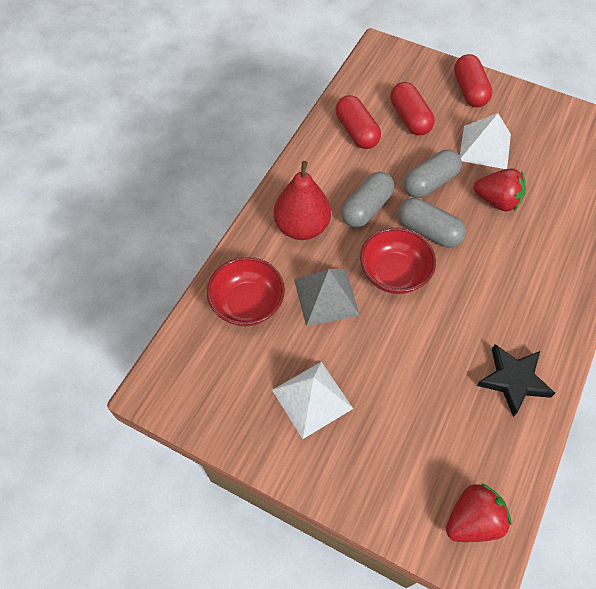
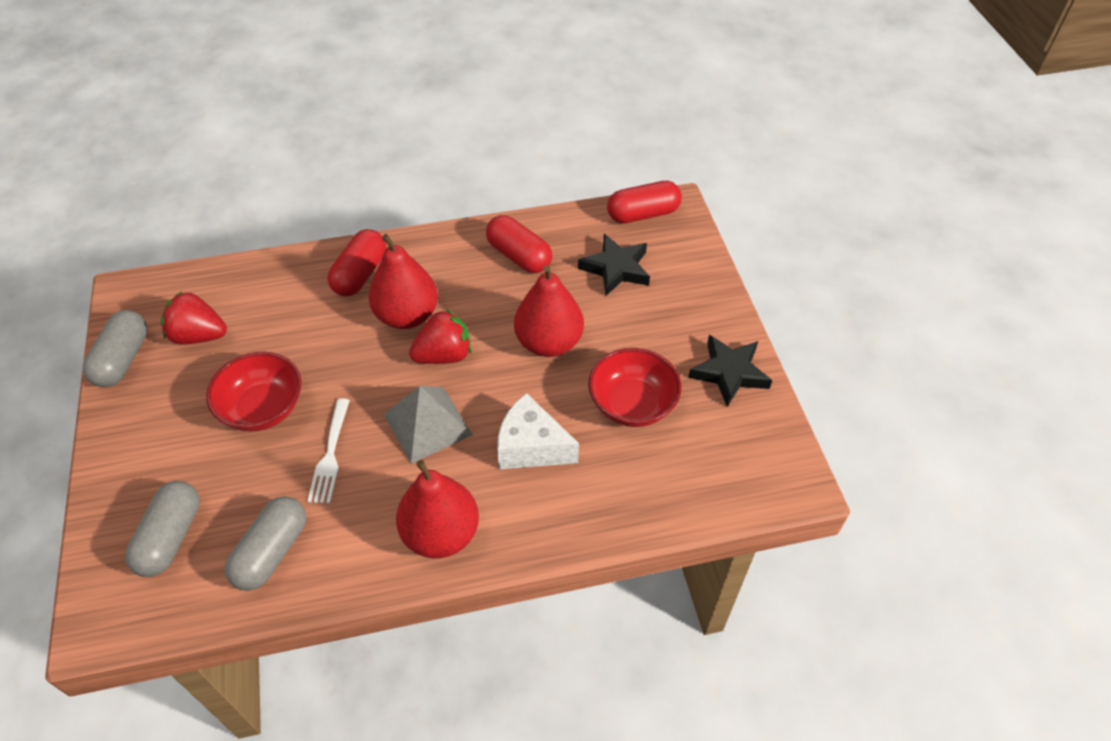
black star: 1 -> 2
red pear: 1 -> 3
white cheese: 0 -> 1
white fork: 0 -> 1
white pyramid: 2 -> 0

